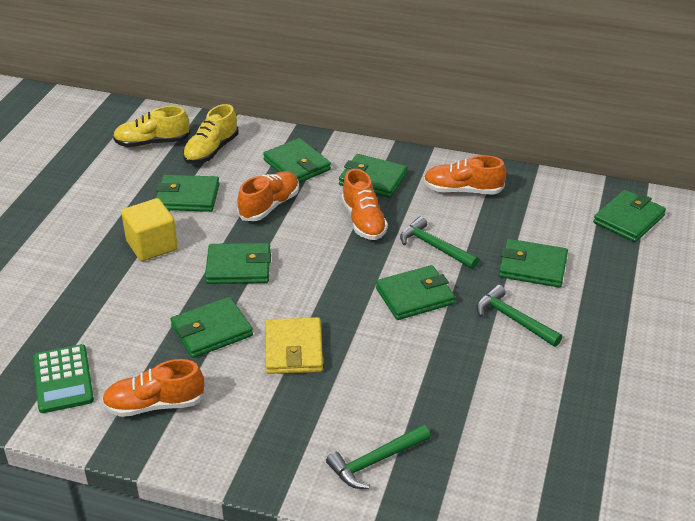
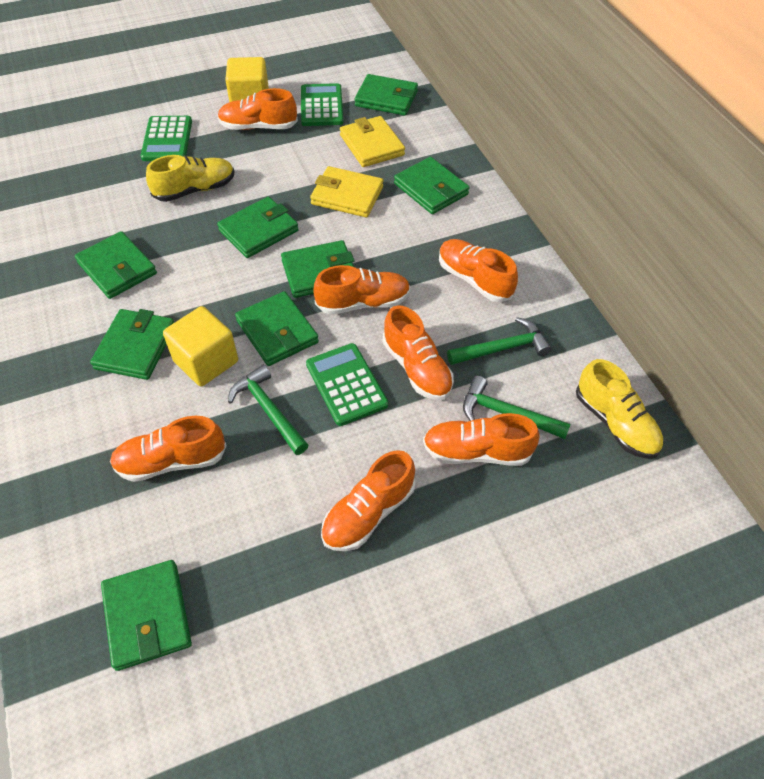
green calculator: 1 -> 3
orange shoe: 4 -> 7
yellow cube: 1 -> 2
yellow wallet: 1 -> 2

